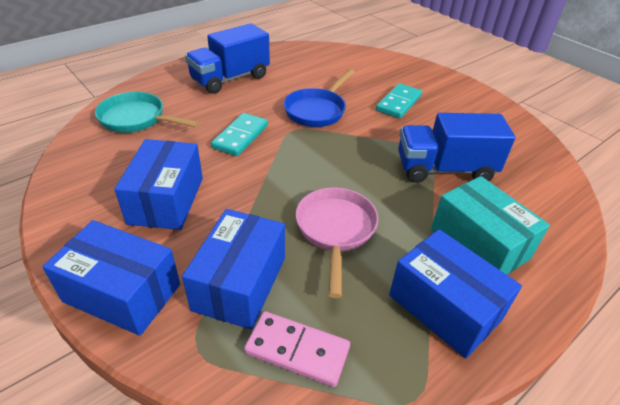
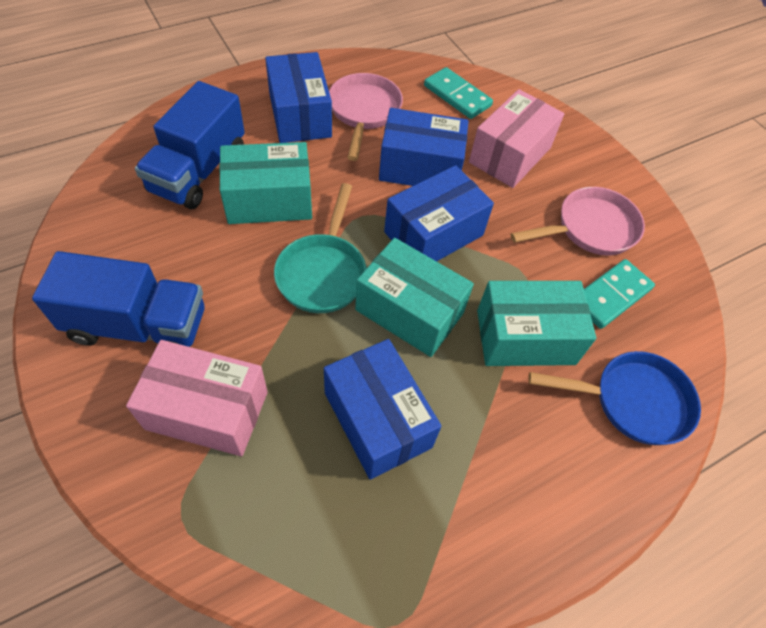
pink box: 0 -> 2
pink domino: 1 -> 0
pink pan: 1 -> 2
turquoise box: 1 -> 3

